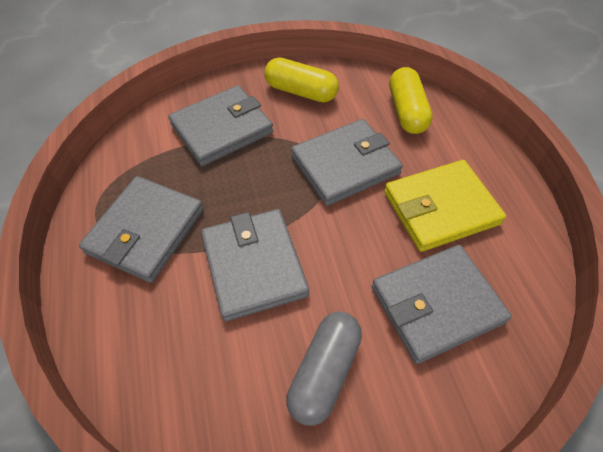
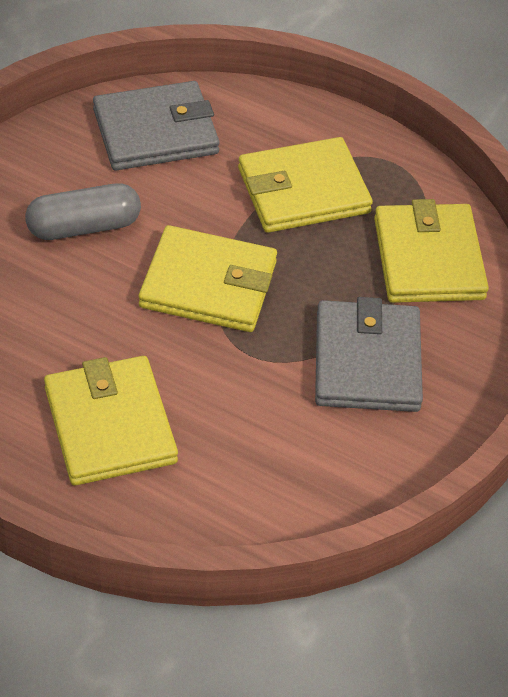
grey wallet: 5 -> 2
yellow capsule: 2 -> 0
yellow wallet: 1 -> 4

